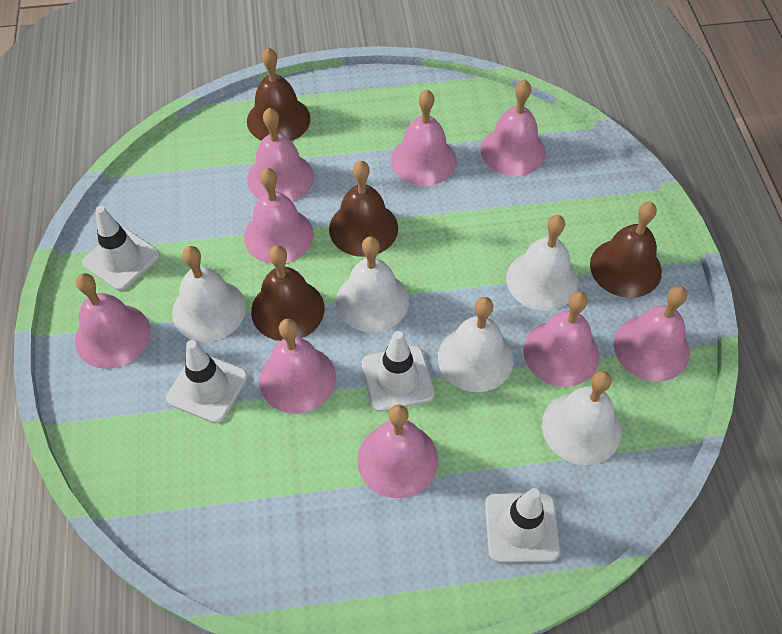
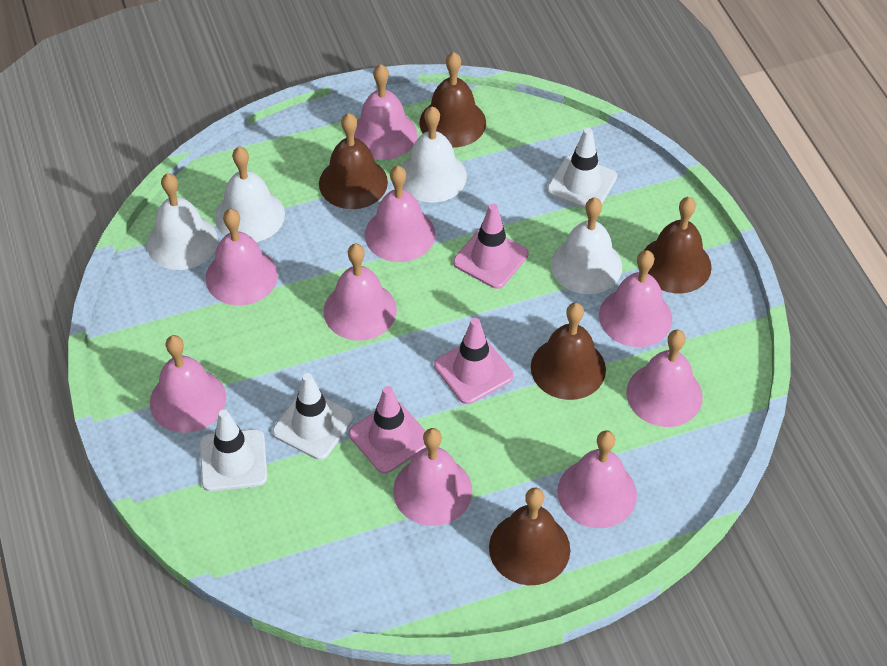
brown bell: 4 -> 5
pink traffic cone: 0 -> 3
white bell: 5 -> 4
white traffic cone: 4 -> 3

